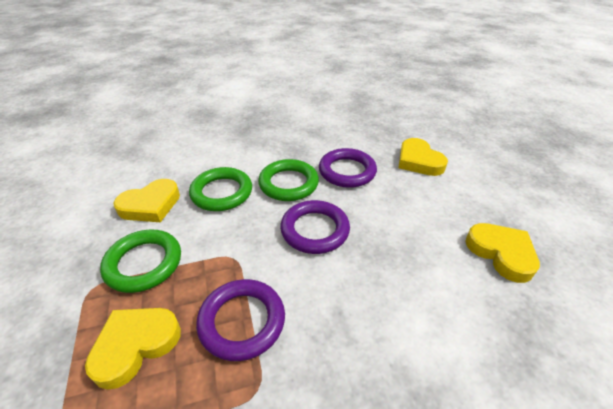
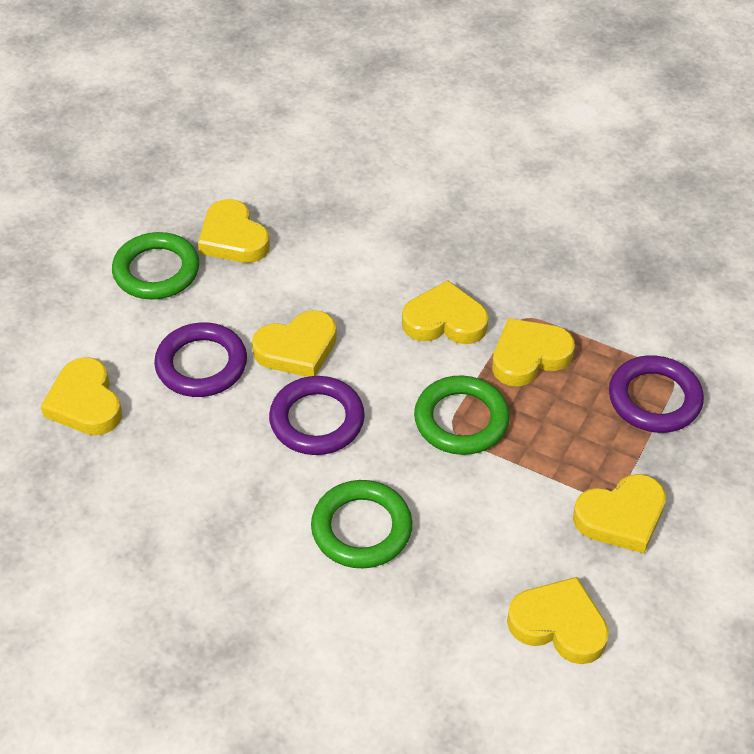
yellow heart: 4 -> 7

